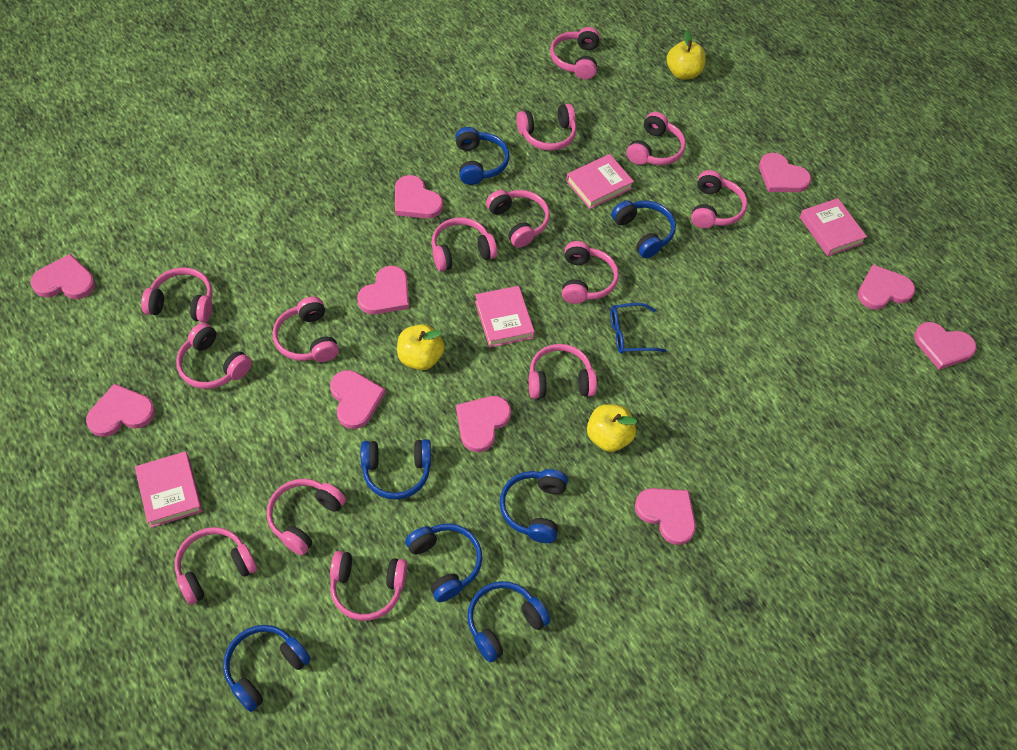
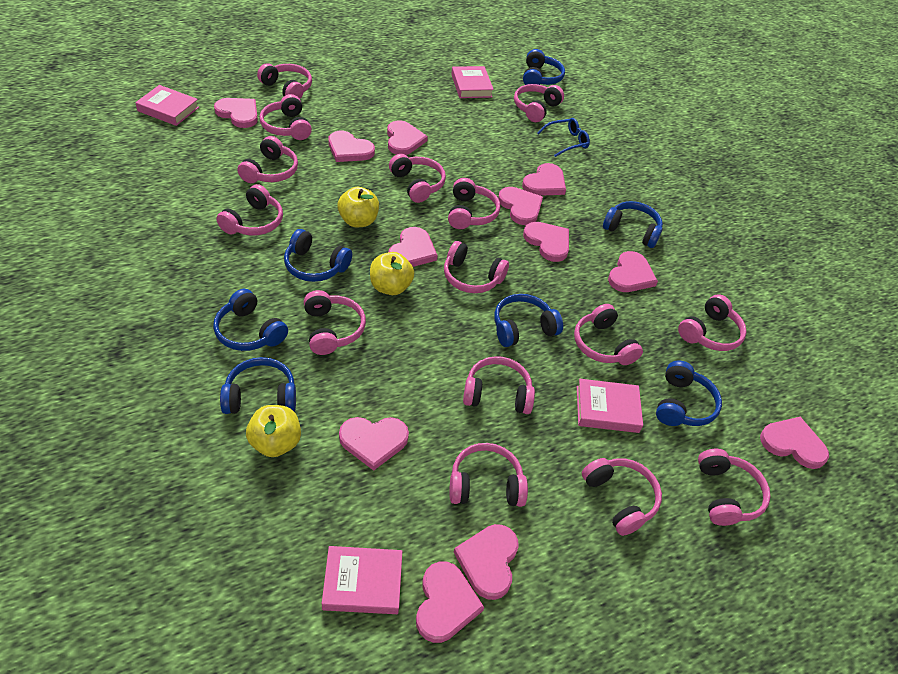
pink headphones: 14 -> 15
pink heart: 10 -> 12

